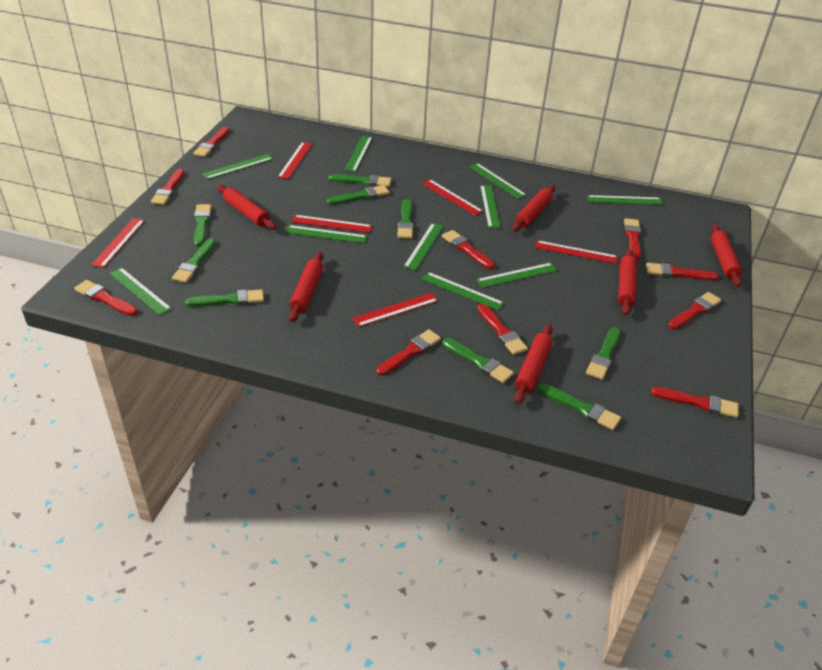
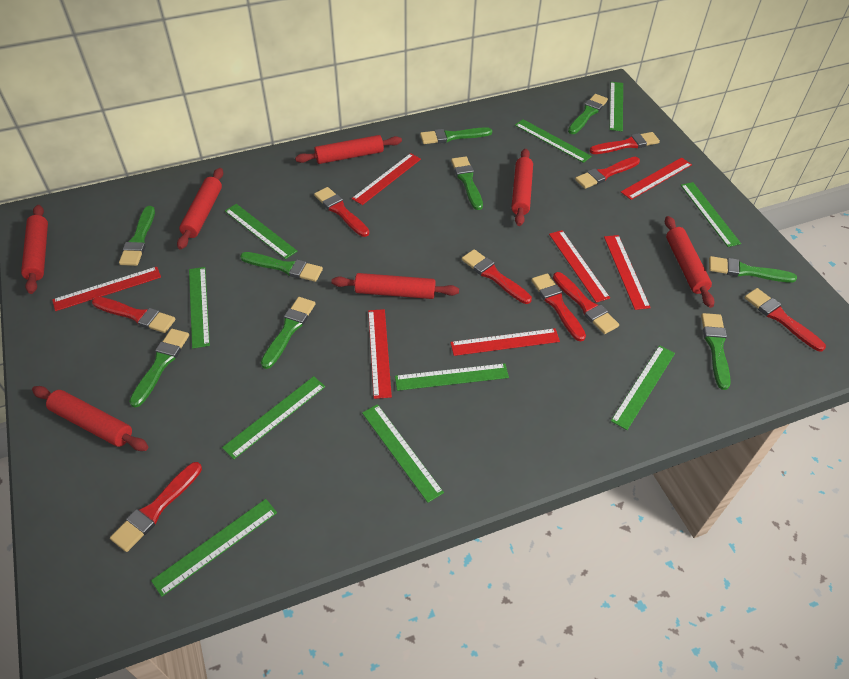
red brush: 10 -> 9
red rolling pin: 6 -> 7
red ruler: 6 -> 7

